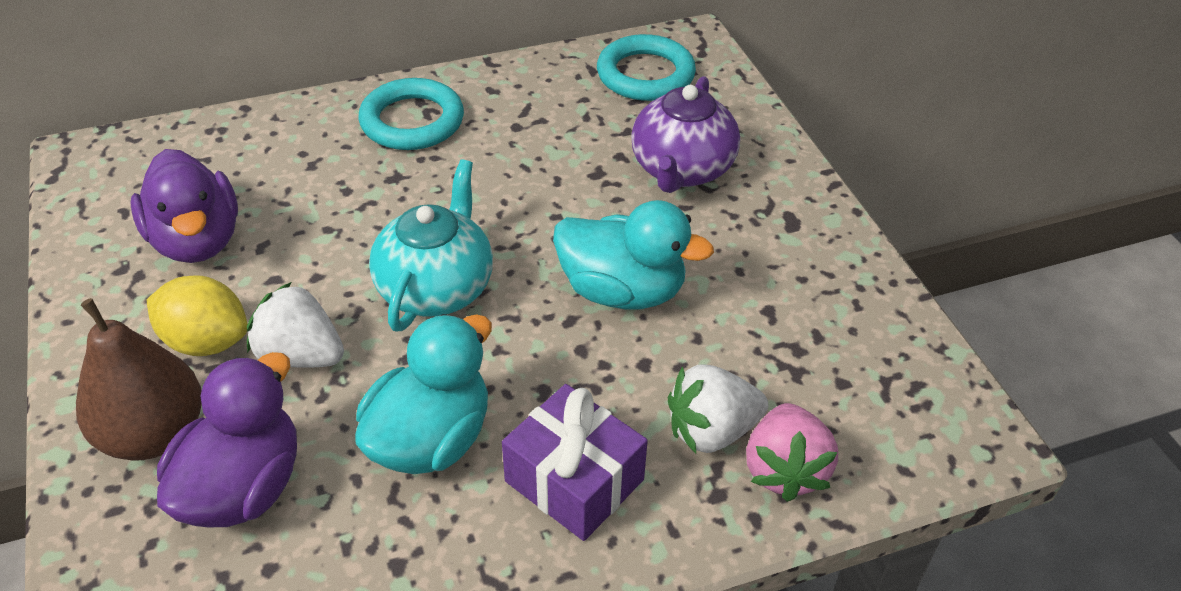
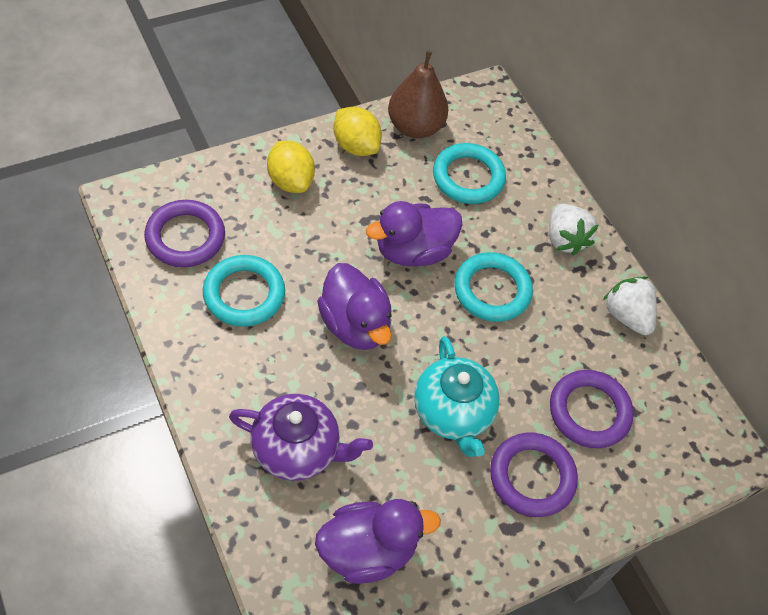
pink strawberry: 1 -> 0
purple duck: 2 -> 3
purple gift: 1 -> 0
purple ring: 0 -> 3
turquoise duck: 2 -> 0
turquoise ring: 2 -> 3
yellow lemon: 1 -> 2

